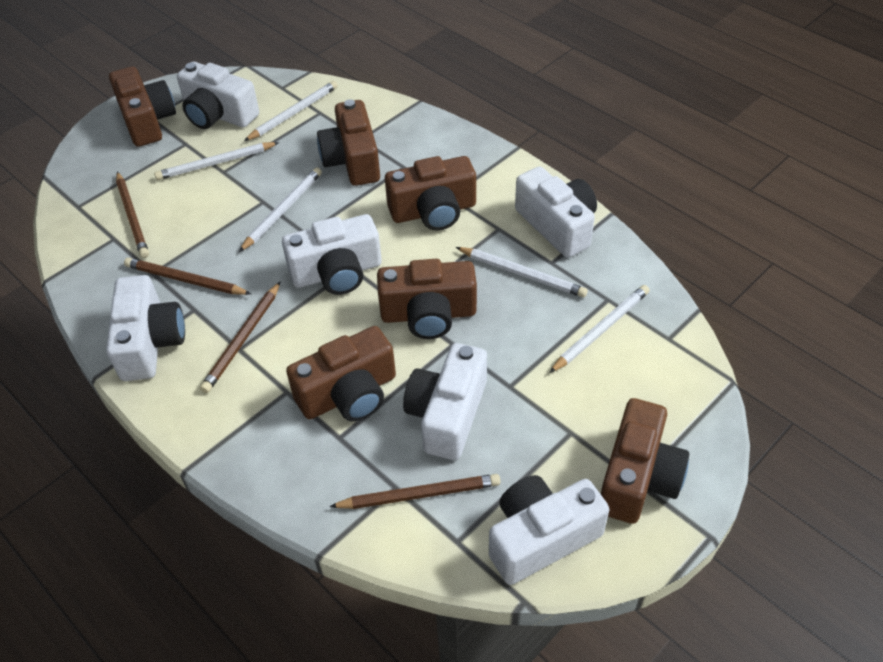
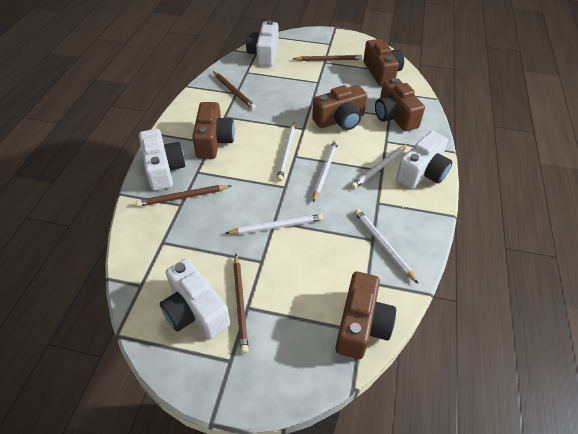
brown camera: 6 -> 5
white camera: 6 -> 4

